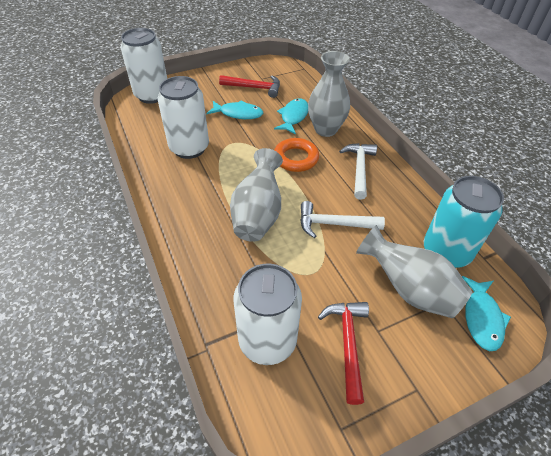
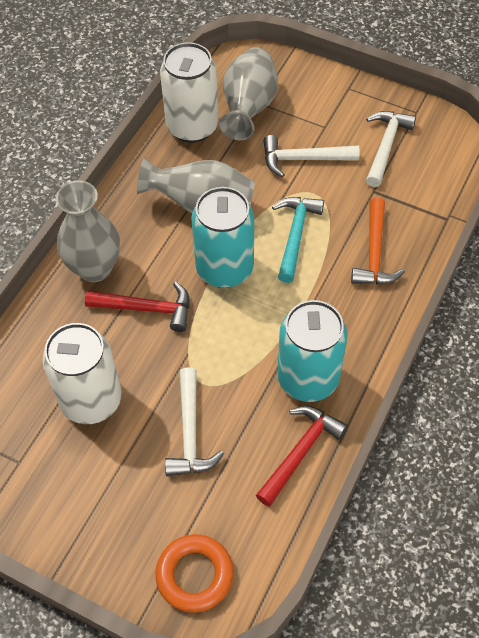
orange hammer: 0 -> 1
turquoise can: 1 -> 2
turquoise fish: 3 -> 0
turquoise hammer: 0 -> 1
white can: 3 -> 2
white hammer: 2 -> 3

